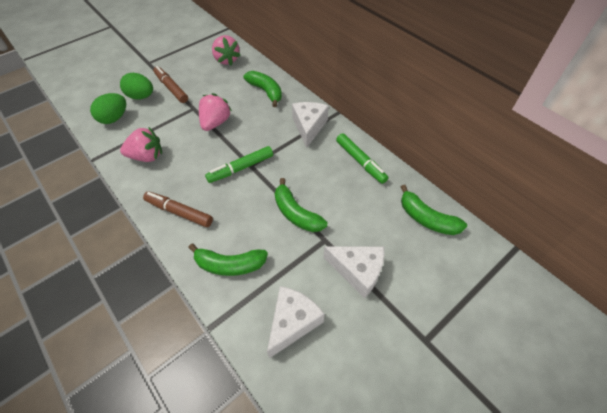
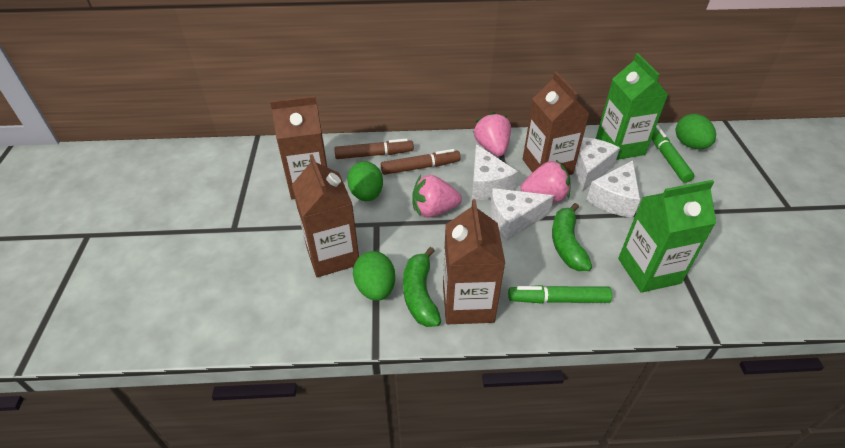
brown carton: 0 -> 4
green banana: 4 -> 2
green carton: 0 -> 2
green egg: 2 -> 3
white cheese: 3 -> 4

